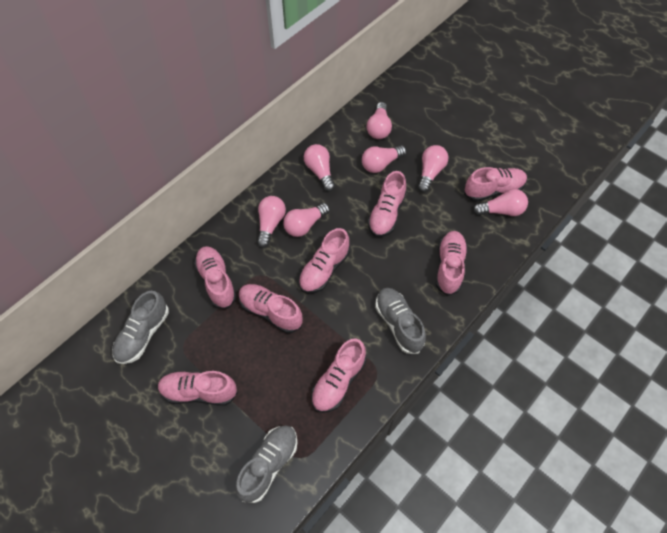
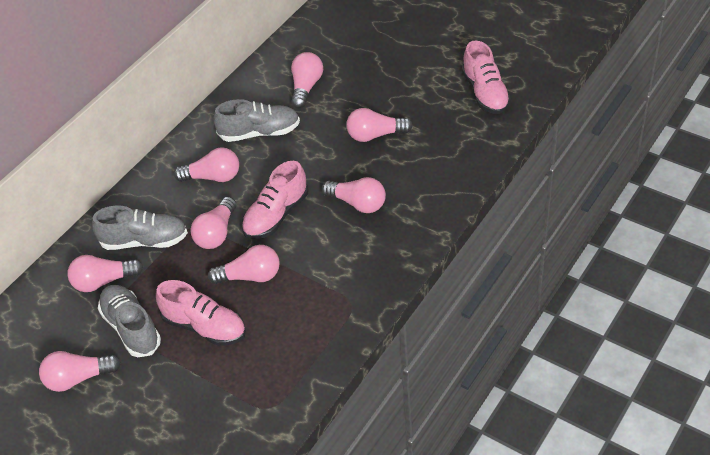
pink light bulb: 7 -> 8
pink shoe: 8 -> 3

